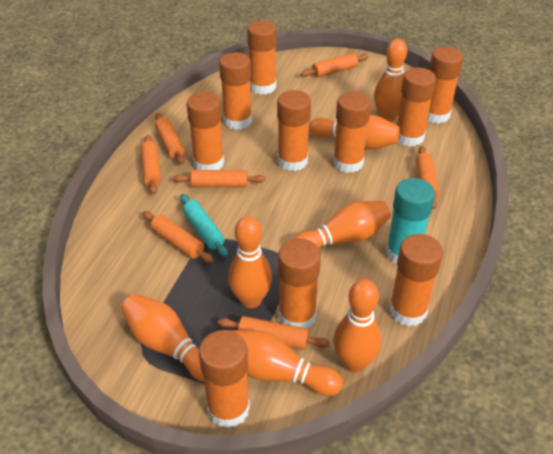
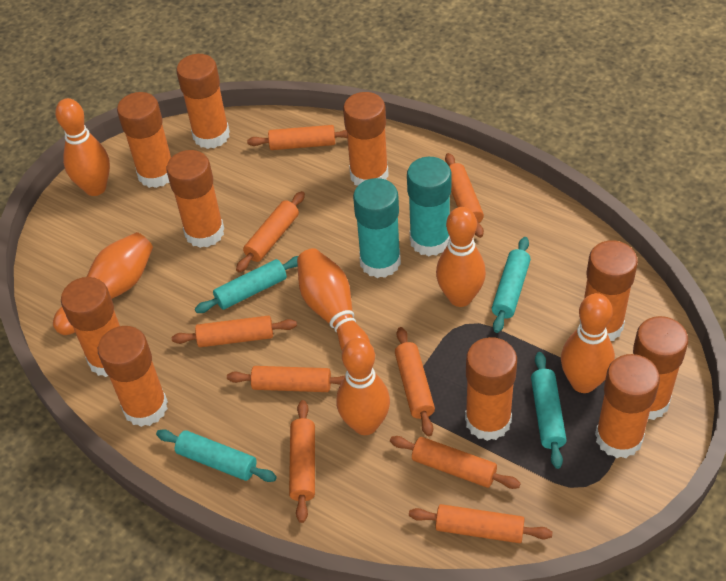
orange bowling pin: 7 -> 6
orange rolling pin: 7 -> 9
turquoise glue stick: 1 -> 2
turquoise rolling pin: 1 -> 4

